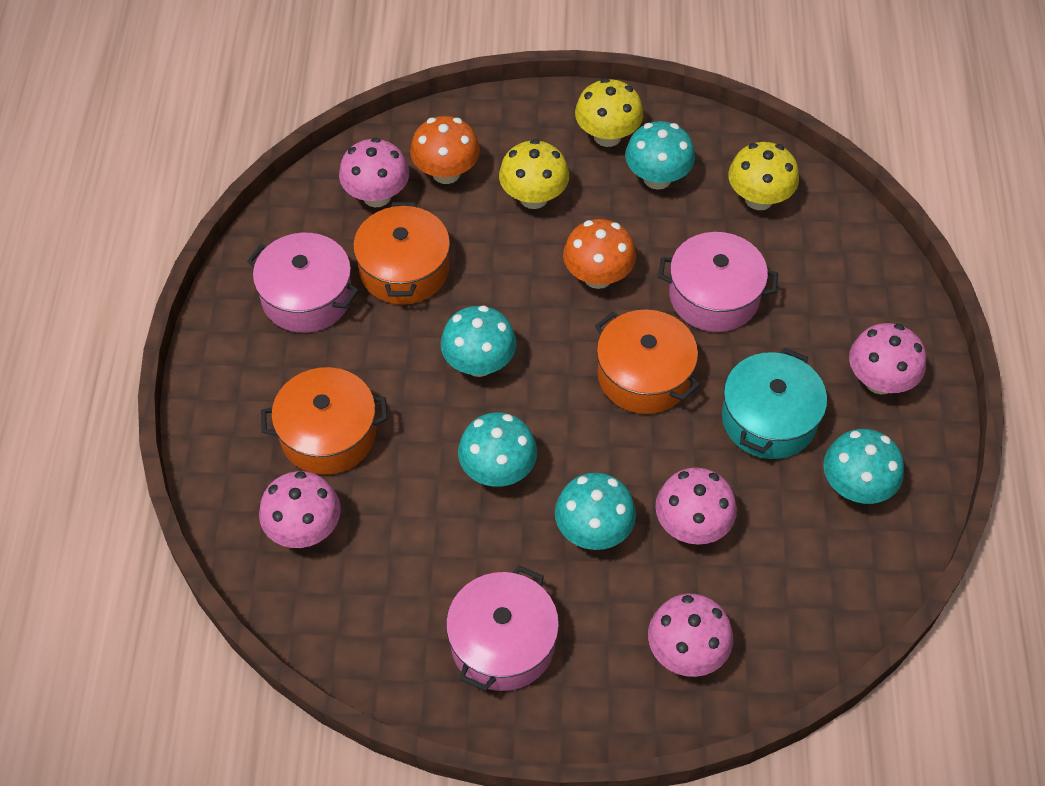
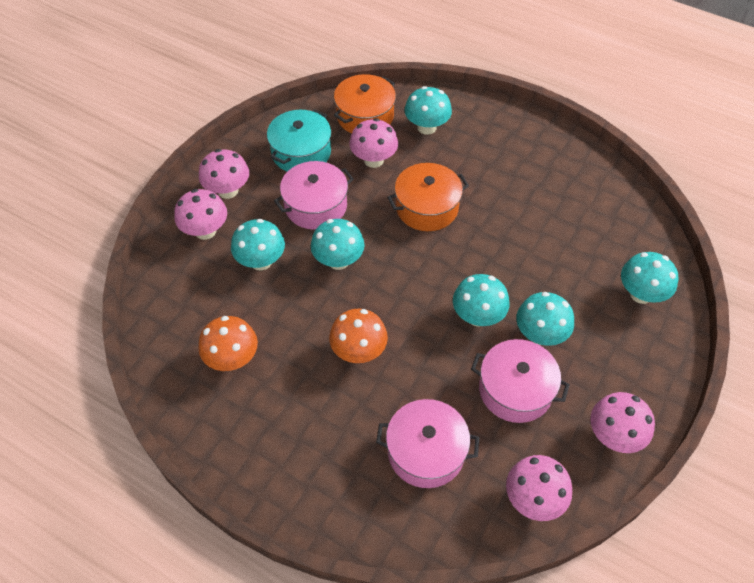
orange pot: 3 -> 2
turquoise mushroom: 5 -> 6
yellow mushroom: 3 -> 0

